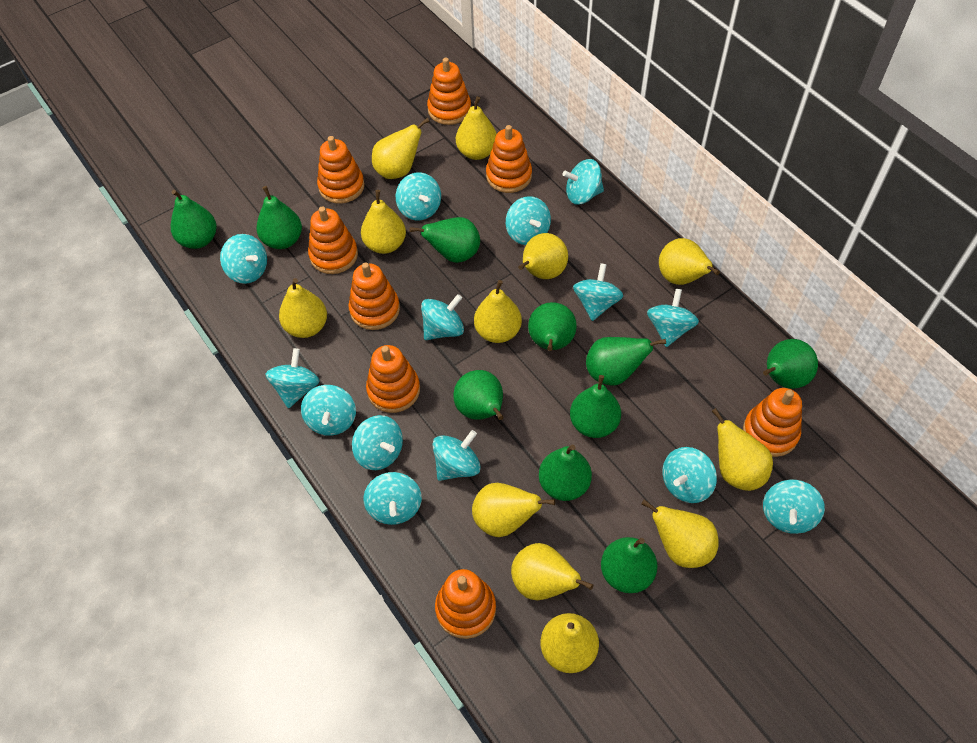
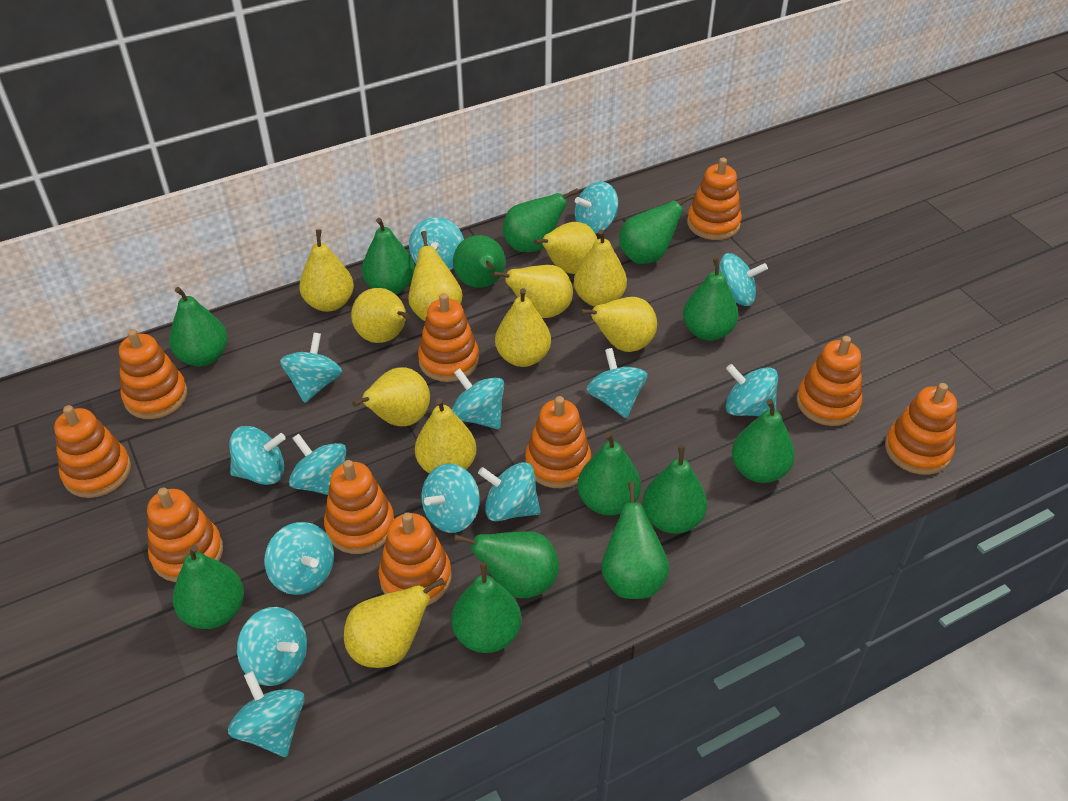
green pear: 10 -> 13
orange stacking toy: 8 -> 10
yellow pear: 12 -> 11

